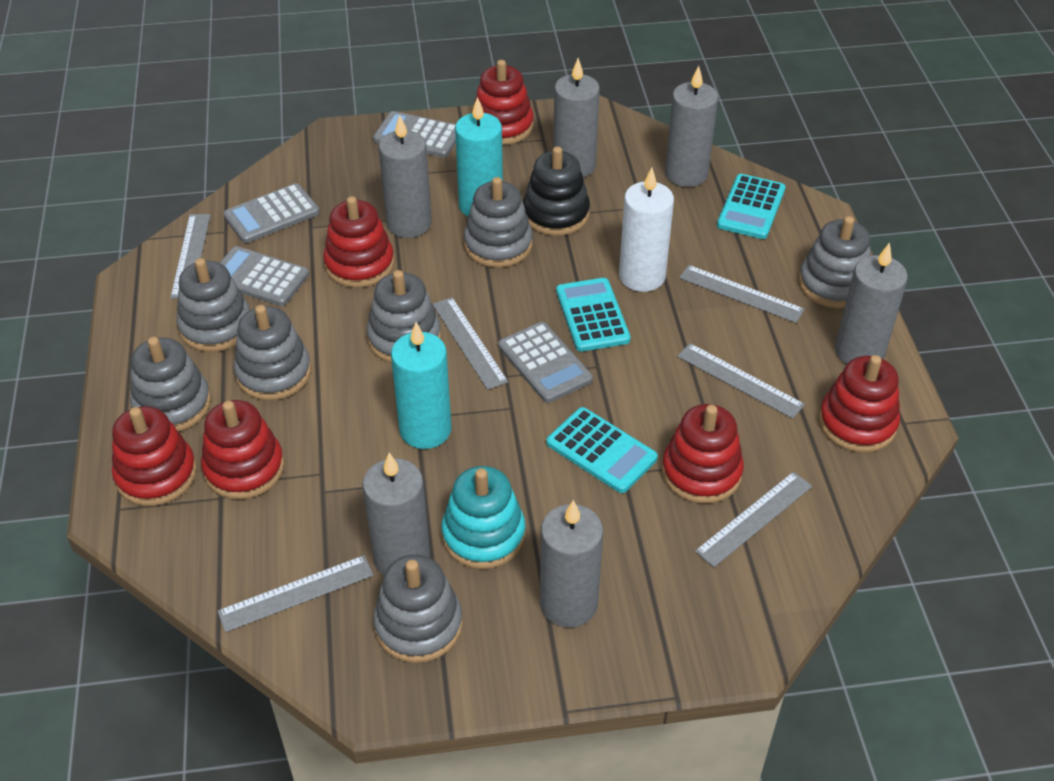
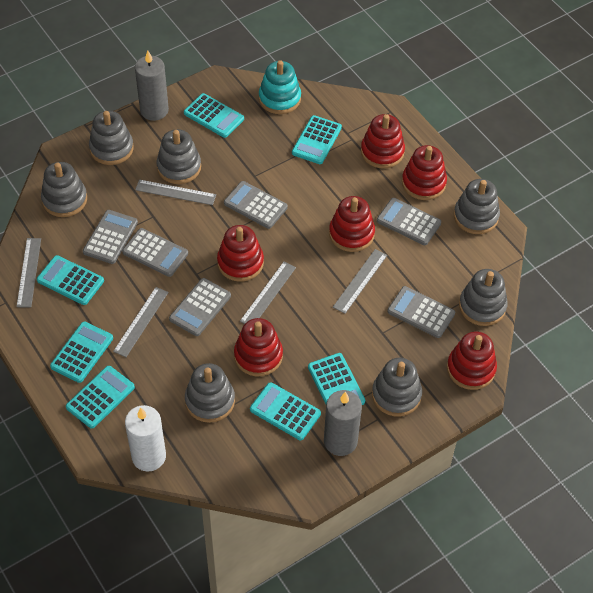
black stacking toy: 1 -> 0
grey calculator: 4 -> 6
grey candle: 6 -> 2
grey ruler: 6 -> 5
turquoise calculator: 3 -> 7
turquoise candle: 2 -> 0

